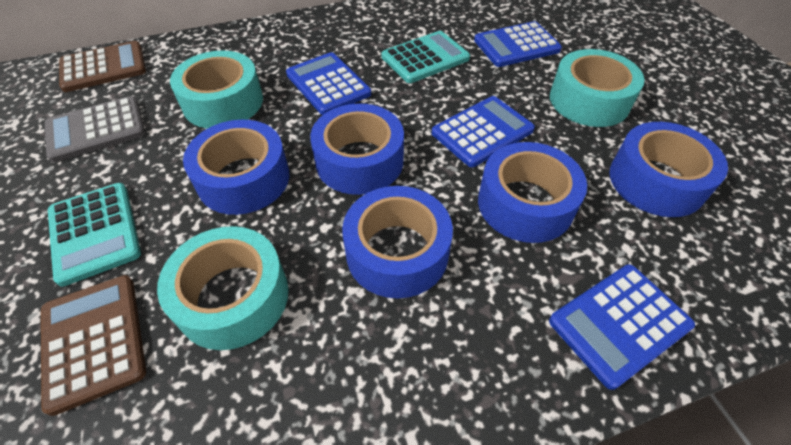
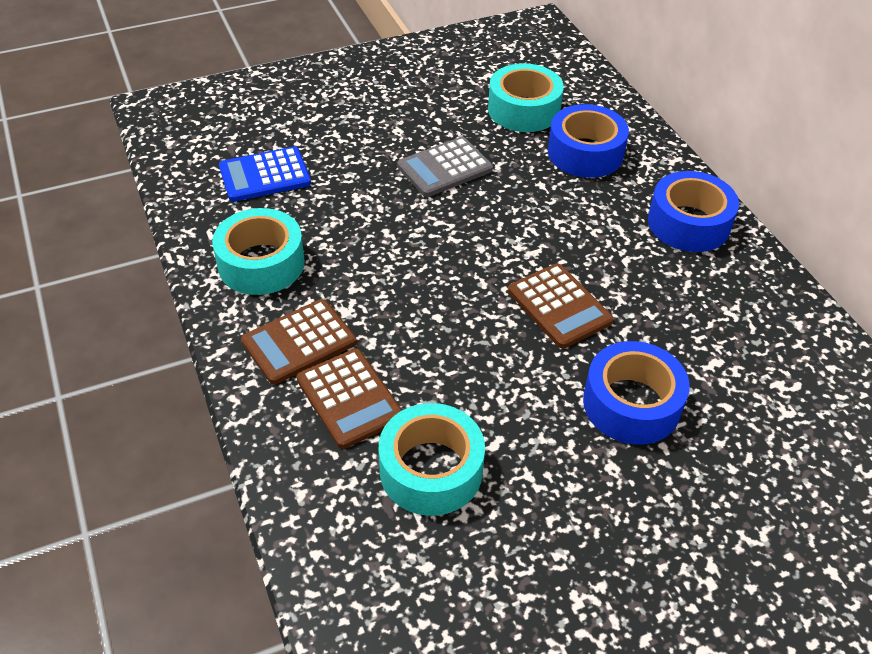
blue calculator: 4 -> 1
blue tape: 5 -> 3
brown calculator: 2 -> 3
turquoise calculator: 2 -> 0

